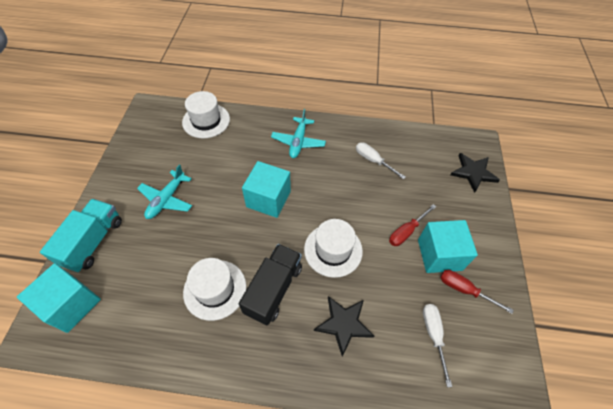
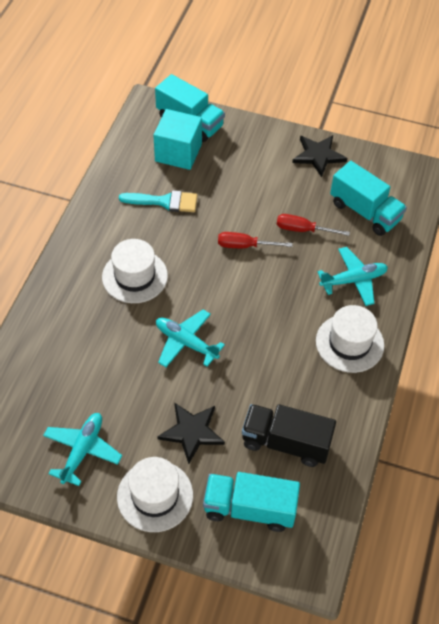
turquoise brush: 0 -> 1
turquoise cube: 3 -> 1
turquoise plane: 2 -> 3
turquoise truck: 1 -> 3
white screwdriver: 2 -> 0

